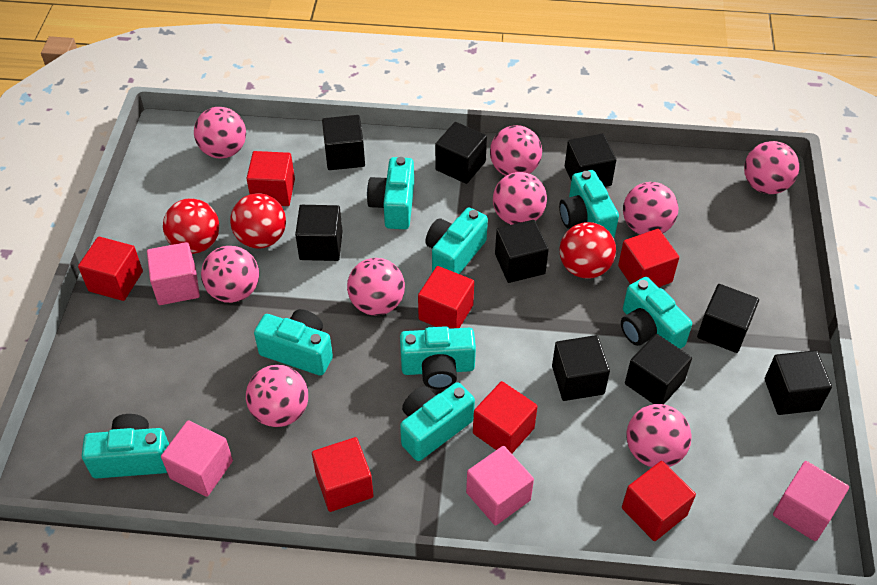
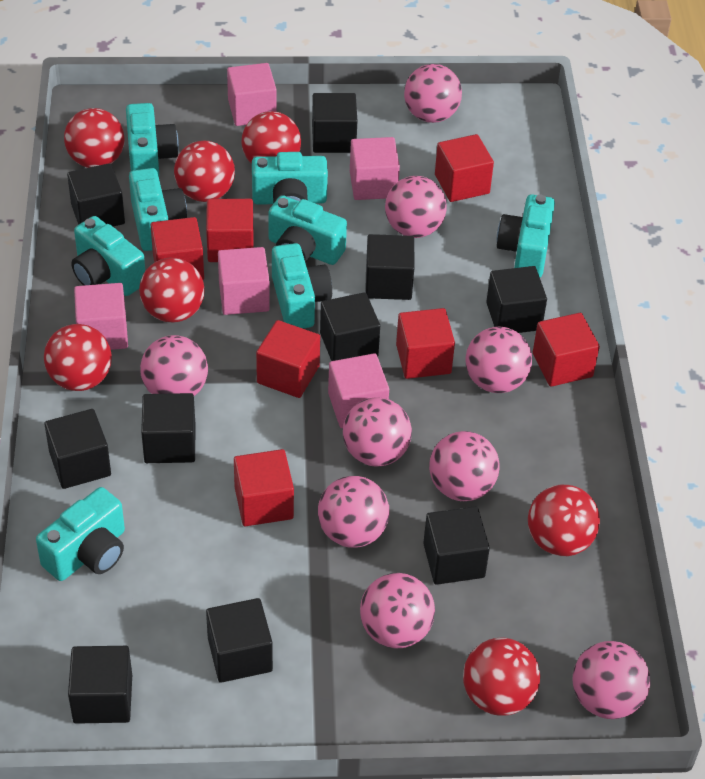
black cube: 9 -> 10
pink cube: 4 -> 5
red ball: 3 -> 7

